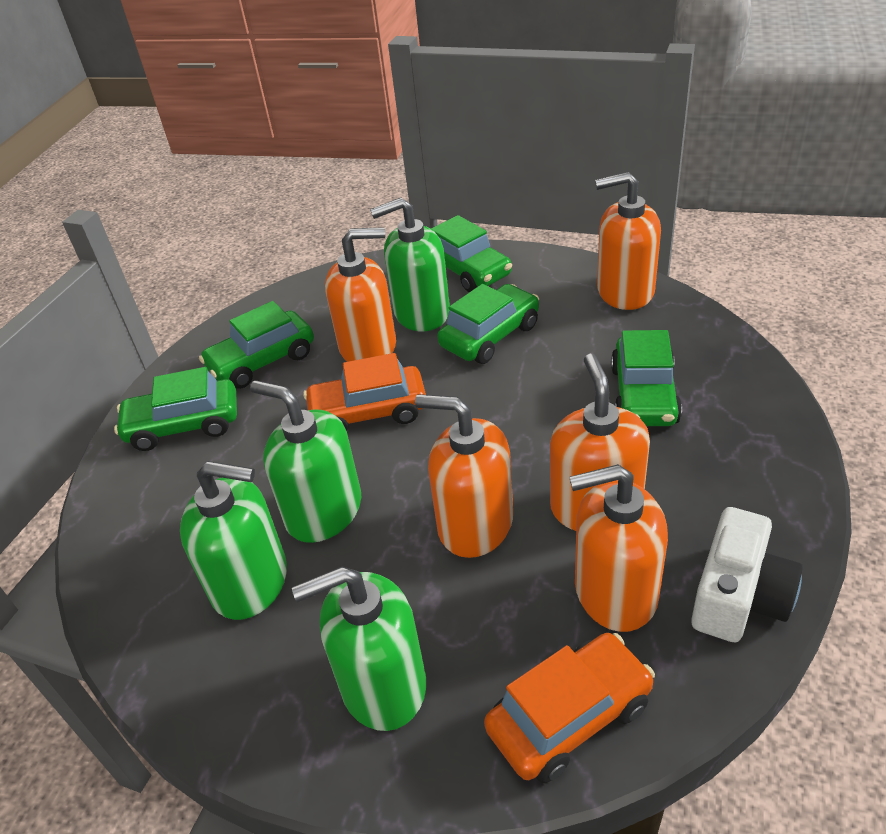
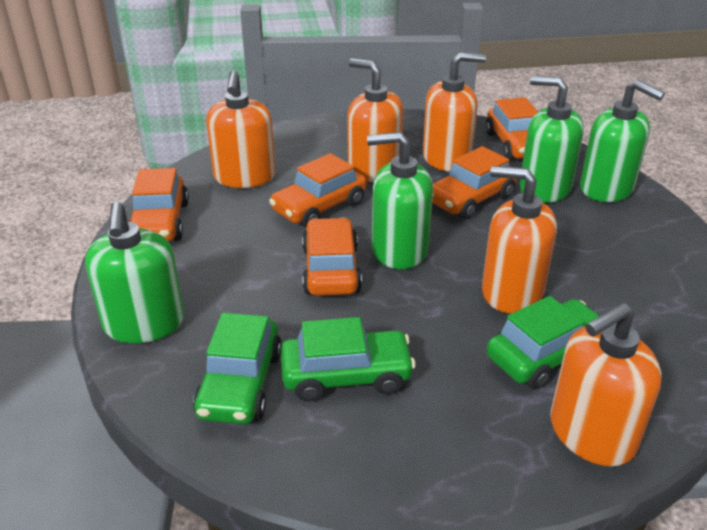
green car: 5 -> 3
orange car: 2 -> 5
white camera: 1 -> 0

